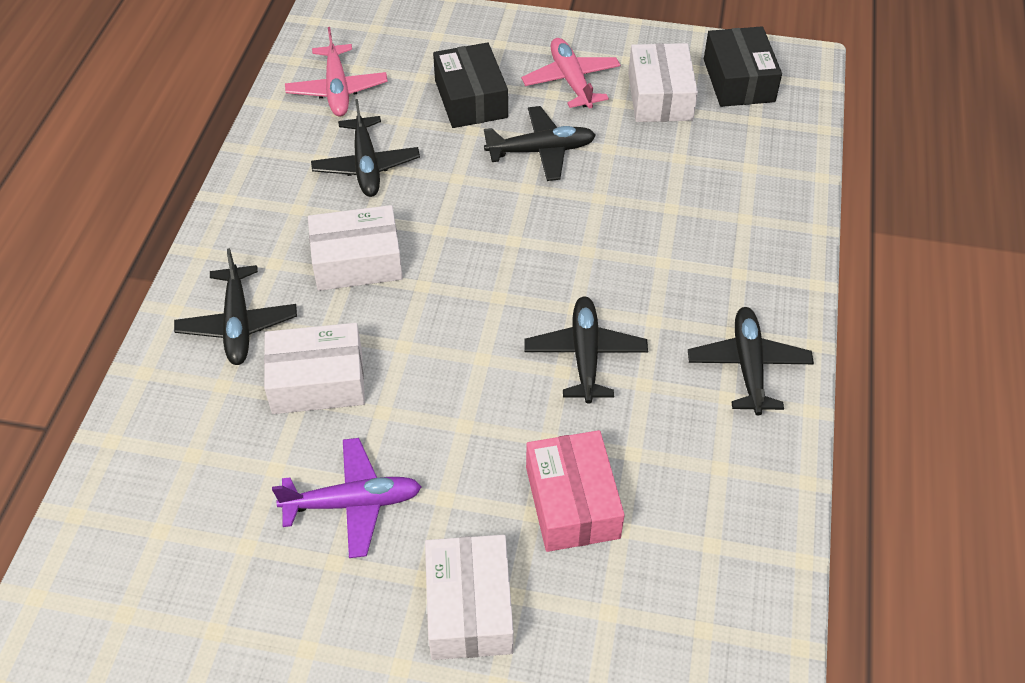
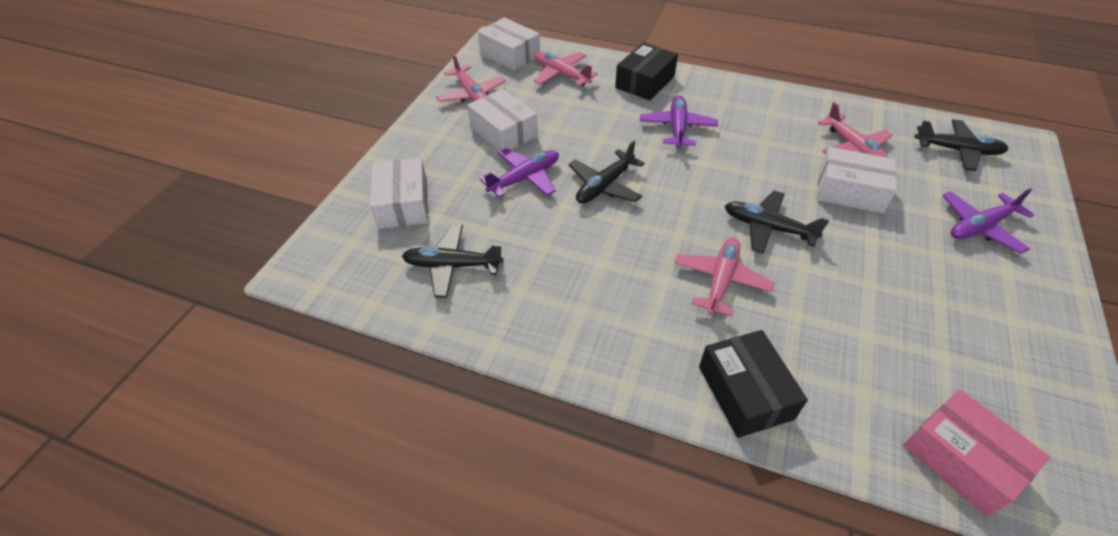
black plane: 5 -> 4
pink plane: 2 -> 4
purple plane: 1 -> 3

